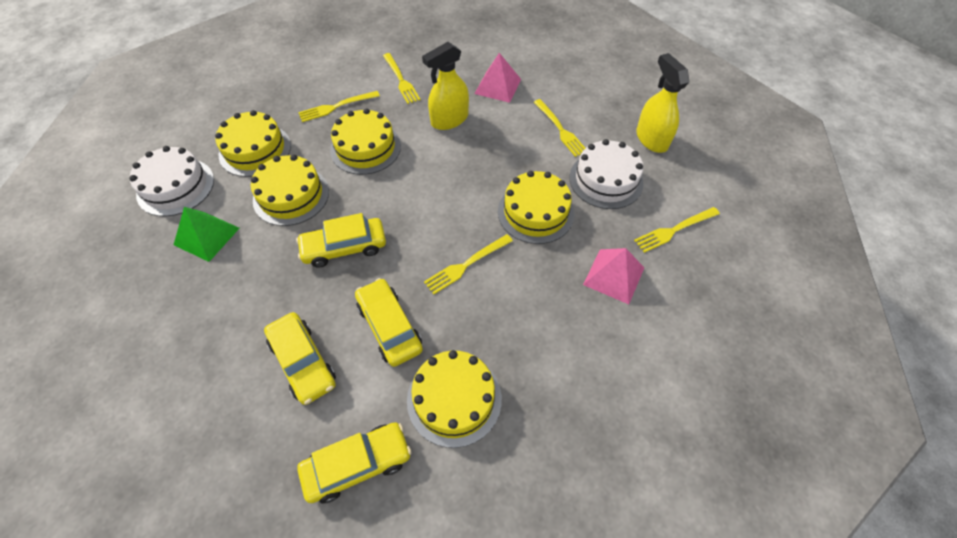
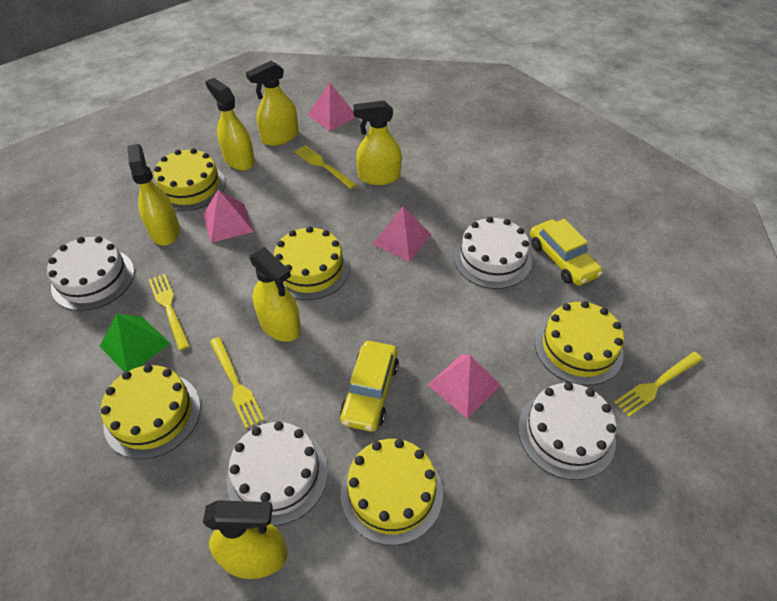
pink pyramid: 2 -> 4
white cake: 2 -> 4
yellow car: 4 -> 2
yellow fork: 5 -> 4
yellow spray bottle: 2 -> 6

